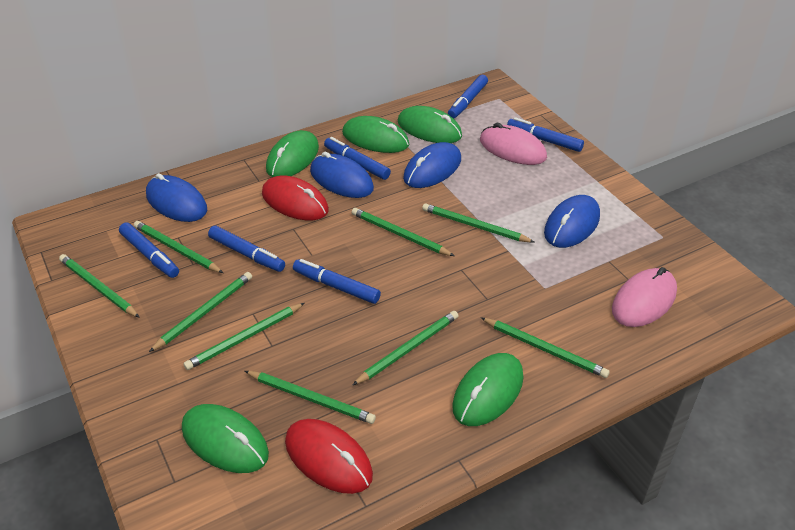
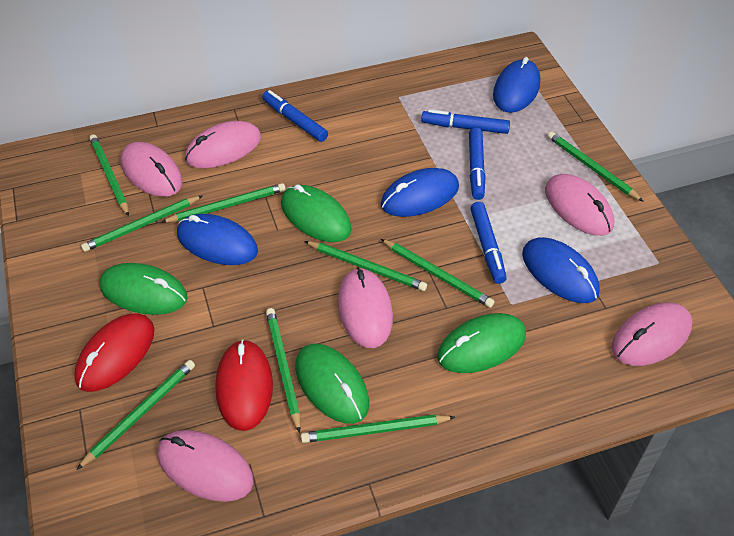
blue marker: 6 -> 4
green mouse: 5 -> 4
pink mouse: 2 -> 6

